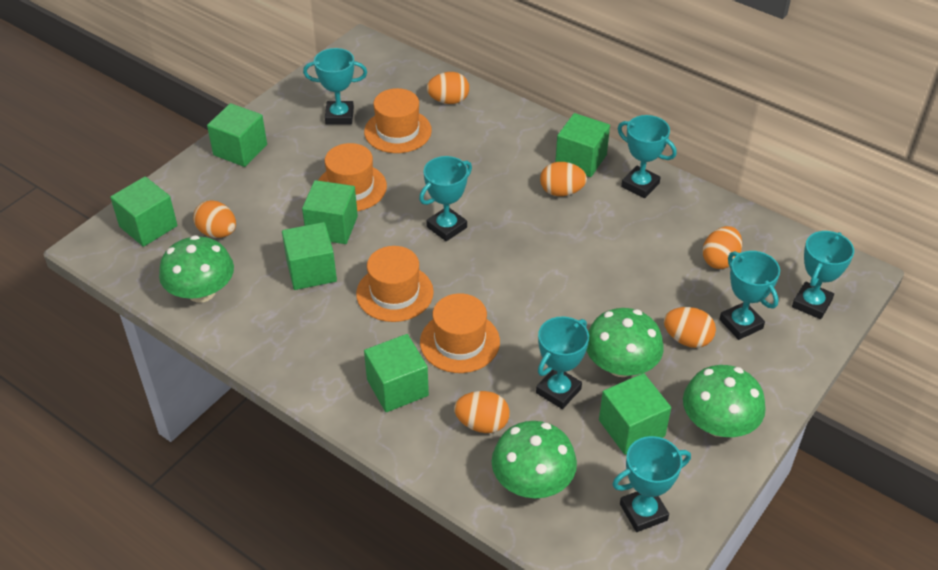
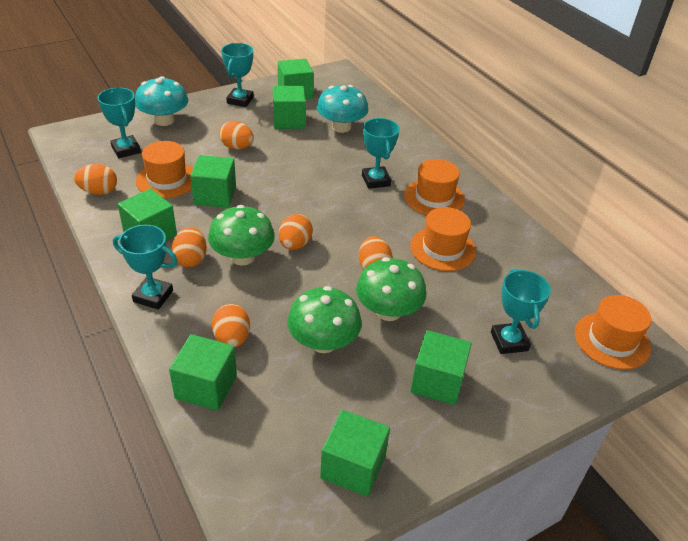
green mushroom: 4 -> 3
turquoise mushroom: 0 -> 2
turquoise trophy: 7 -> 5

